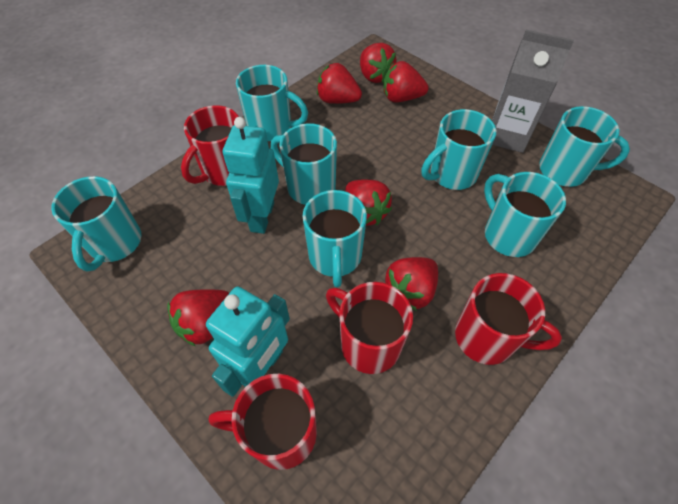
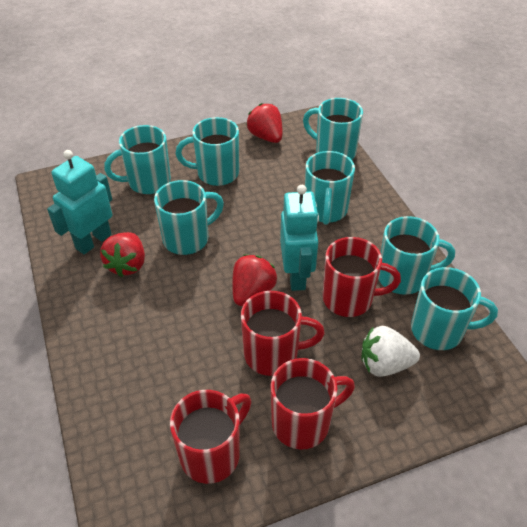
grey carton: 1 -> 0
red strawberry: 6 -> 3
white strawberry: 0 -> 1

